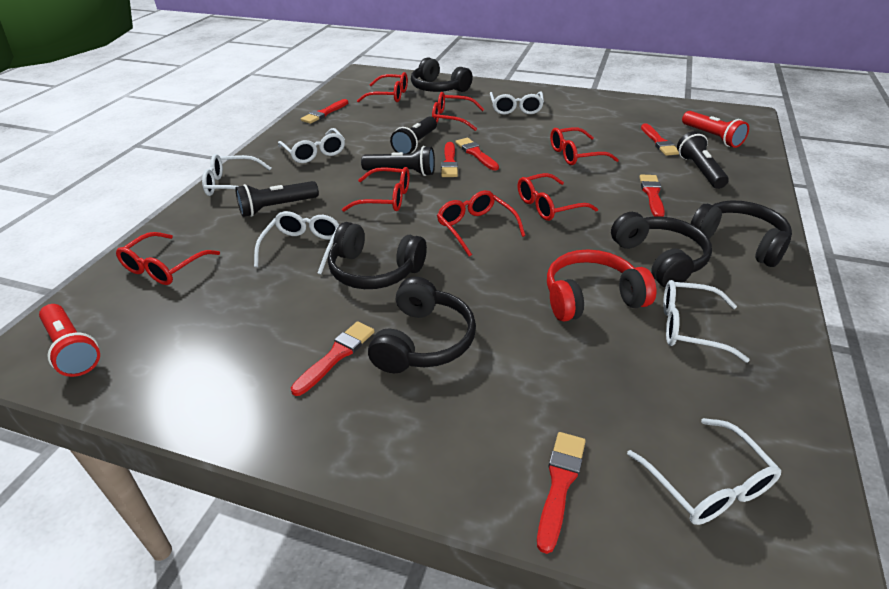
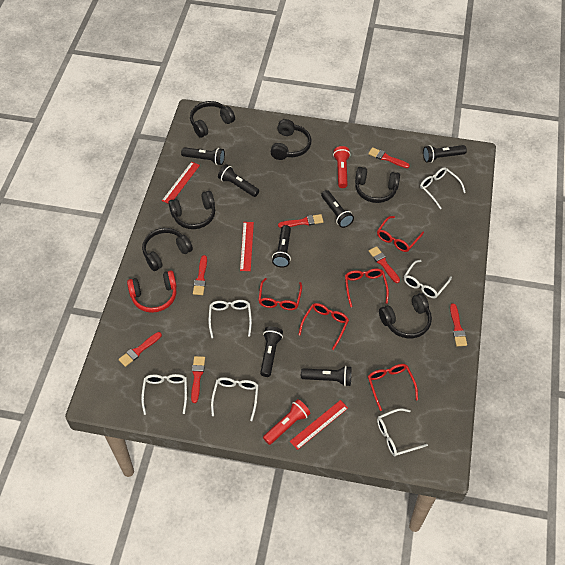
black flashlight: 4 -> 7
black headphones: 5 -> 6
red glasses: 7 -> 5
red ruler: 0 -> 3

